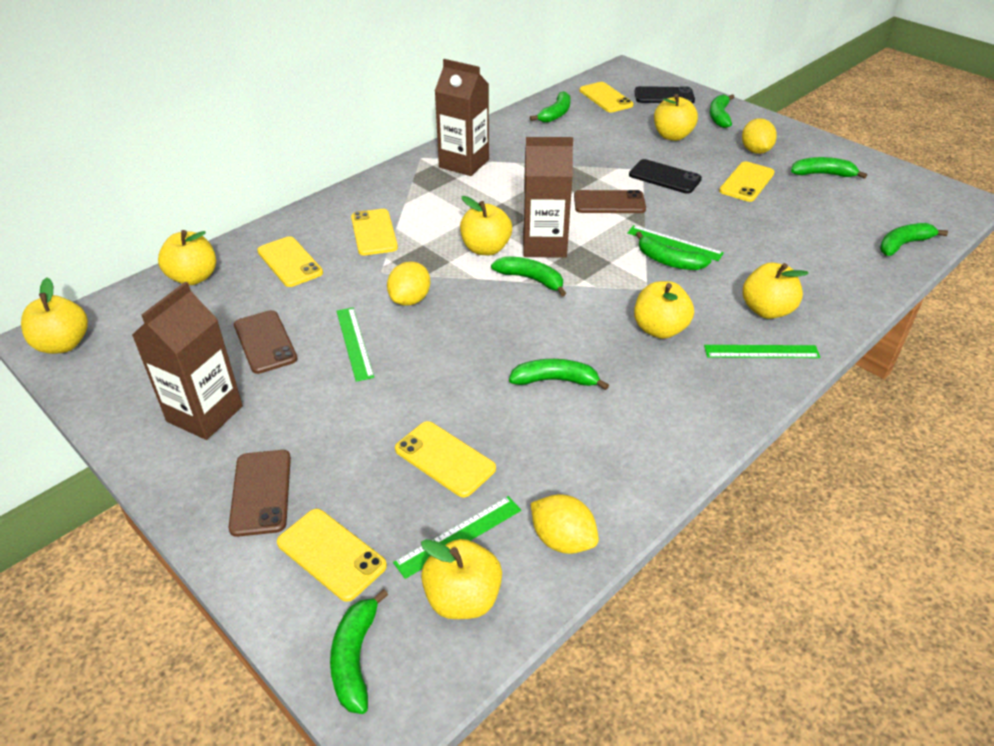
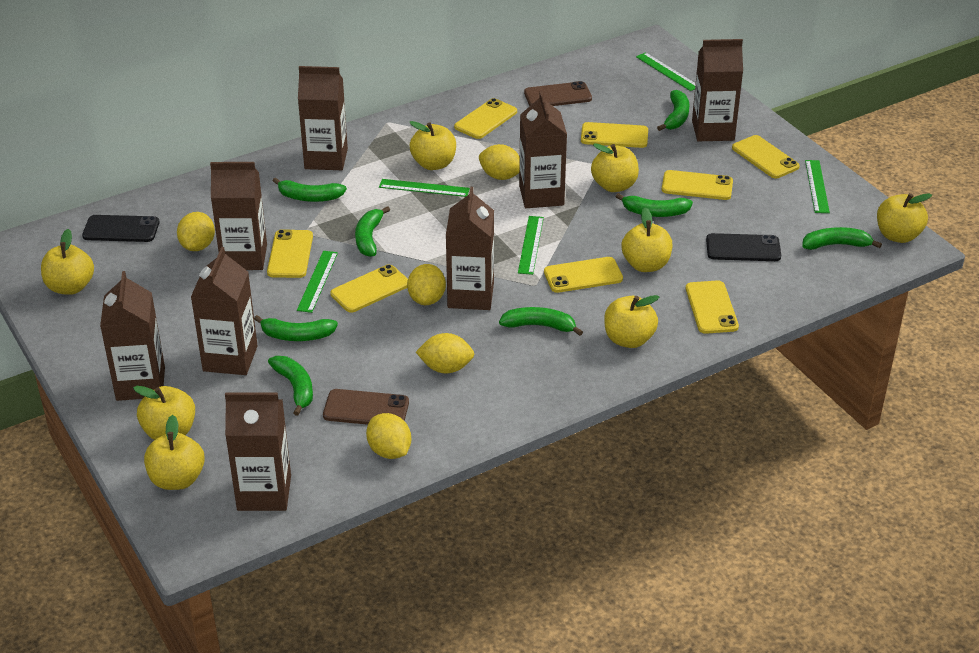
brown carton: 3 -> 8
brown phone: 3 -> 2
green ruler: 4 -> 5
yellow apple: 7 -> 8
yellow lemon: 3 -> 5
yellow phone: 6 -> 8

